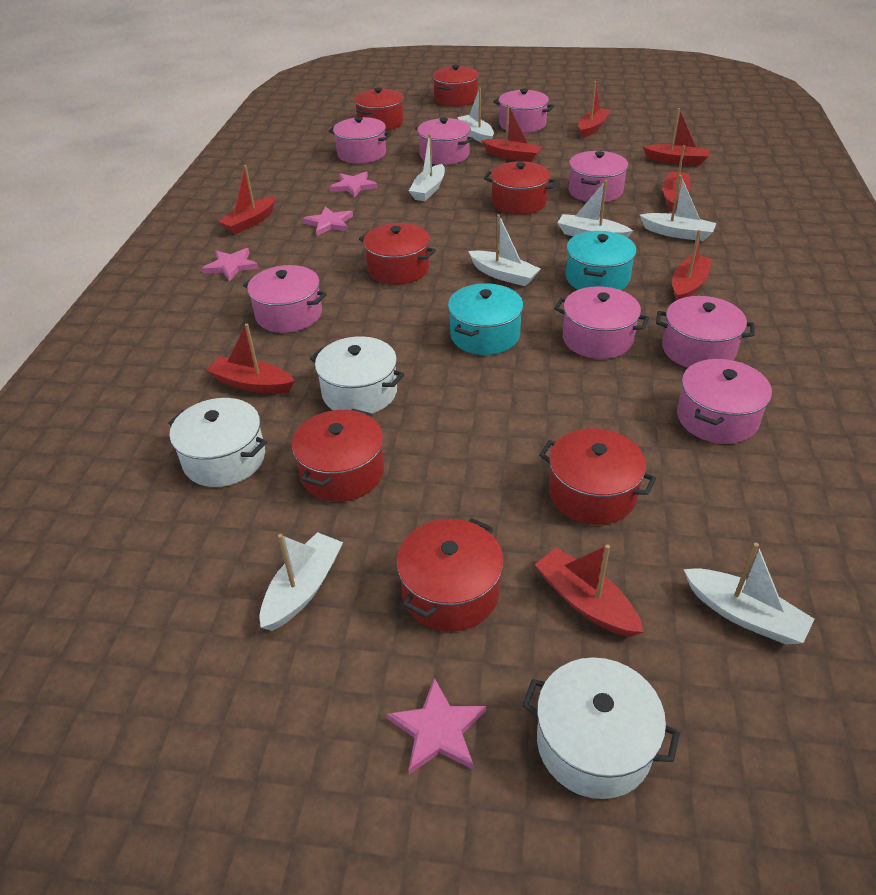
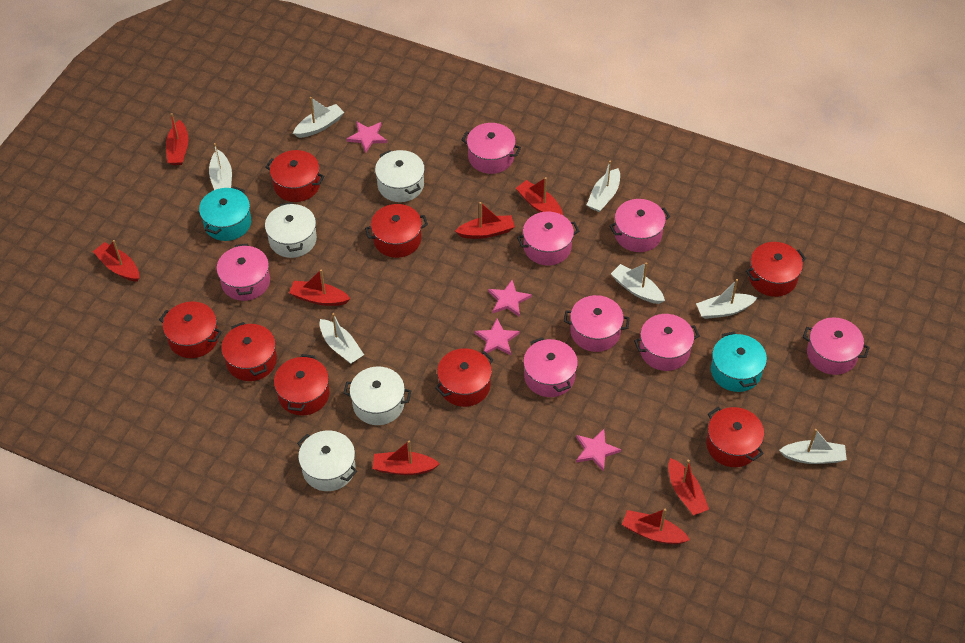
red pot: 7 -> 8
white pot: 3 -> 4

